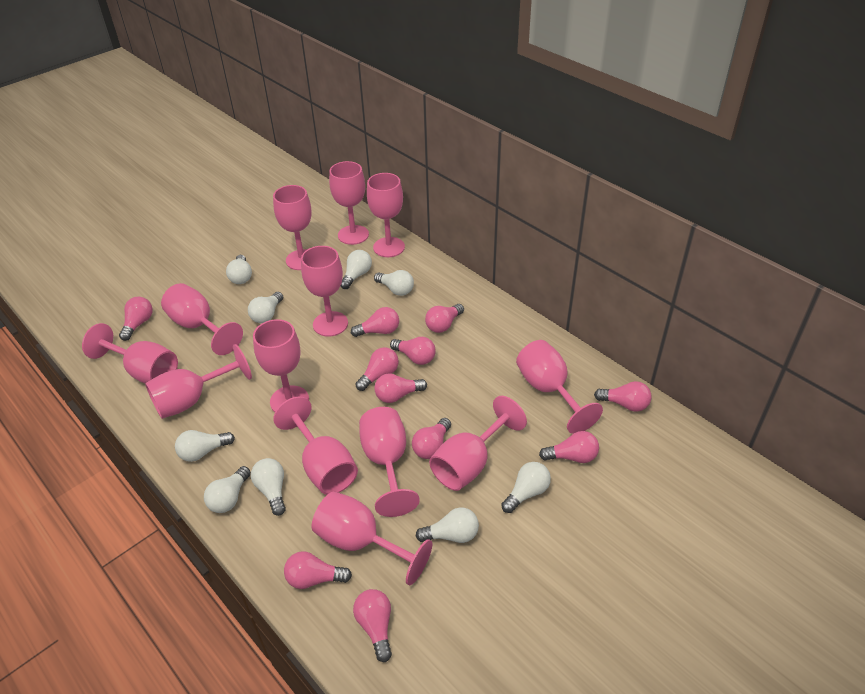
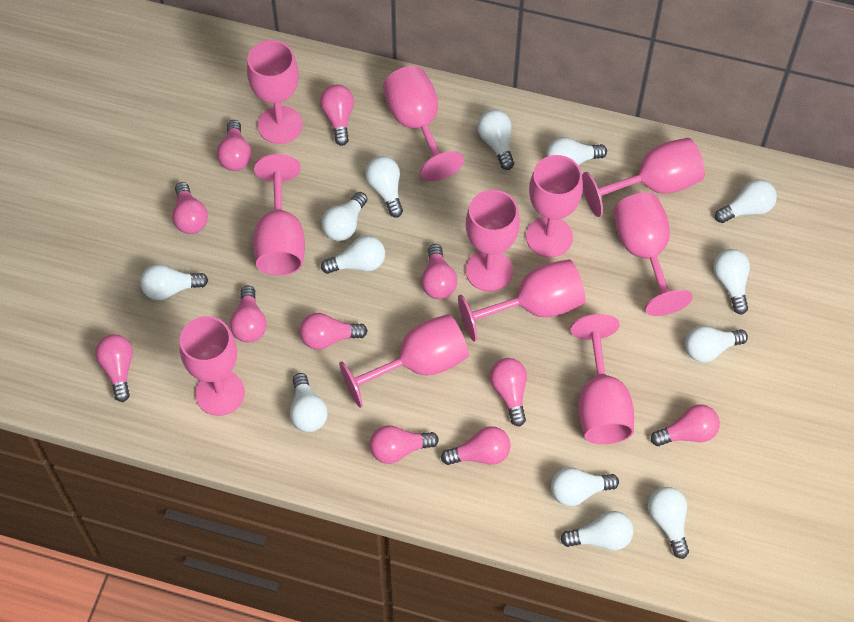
pink goblet: 13 -> 11
white light bulb: 9 -> 13

